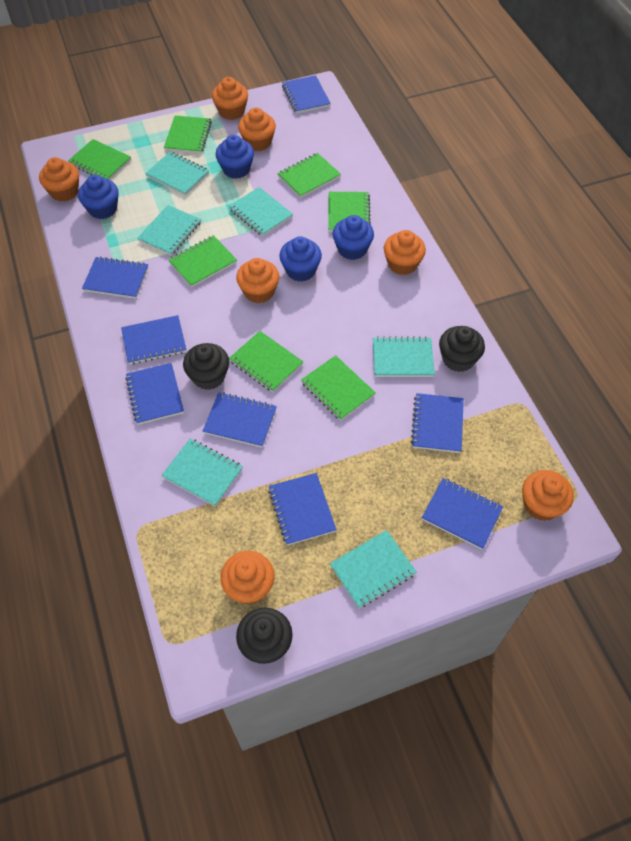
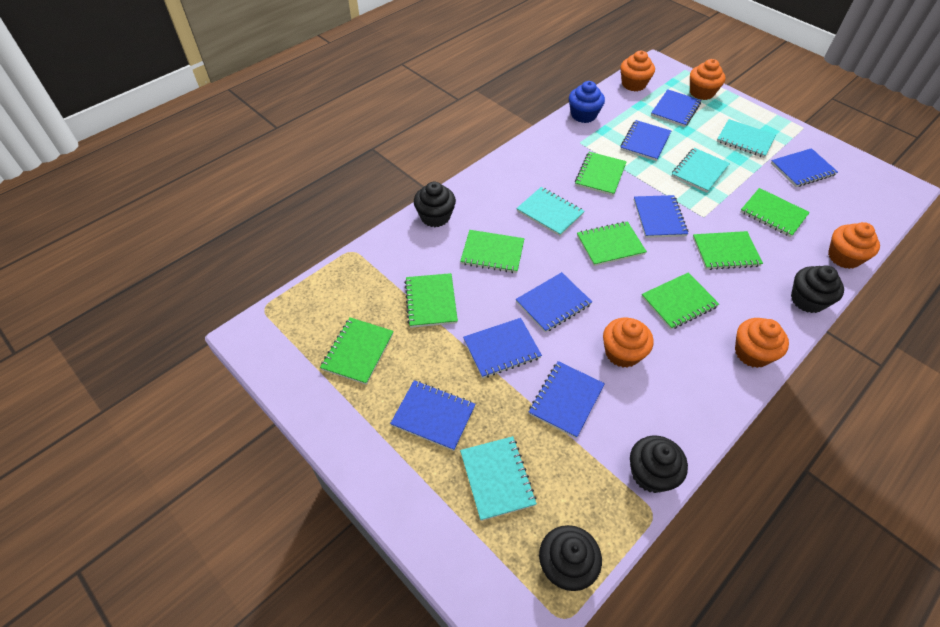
black cupcake: 3 -> 4
blue cupcake: 4 -> 1
green notebook: 7 -> 8
orange cupcake: 7 -> 5
turquoise notebook: 6 -> 4

